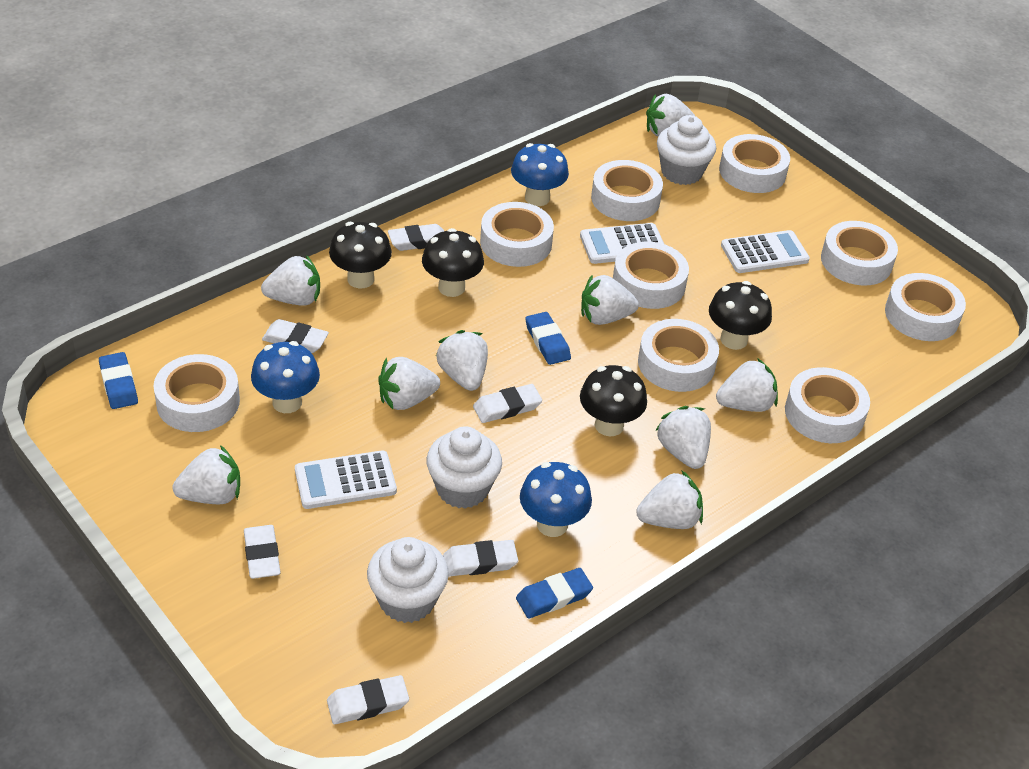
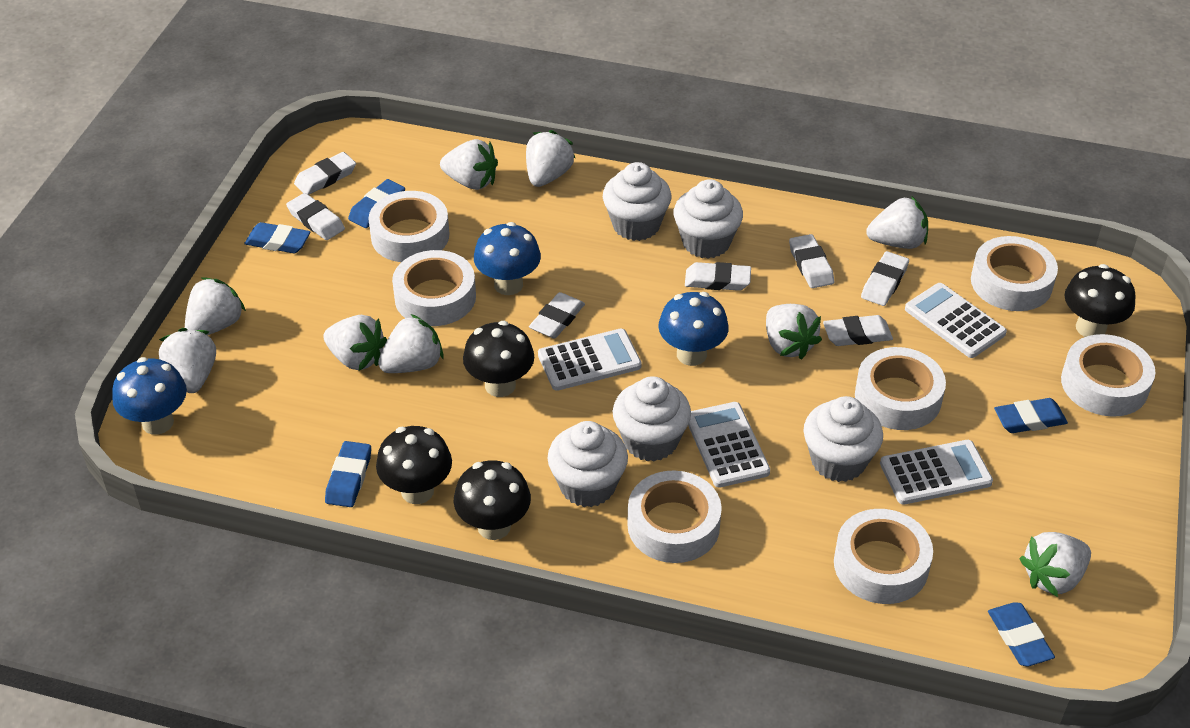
blue eraser: 3 -> 5
white calculator: 3 -> 4
white cupcake: 3 -> 5
white eraser: 6 -> 7
white tape: 9 -> 7

